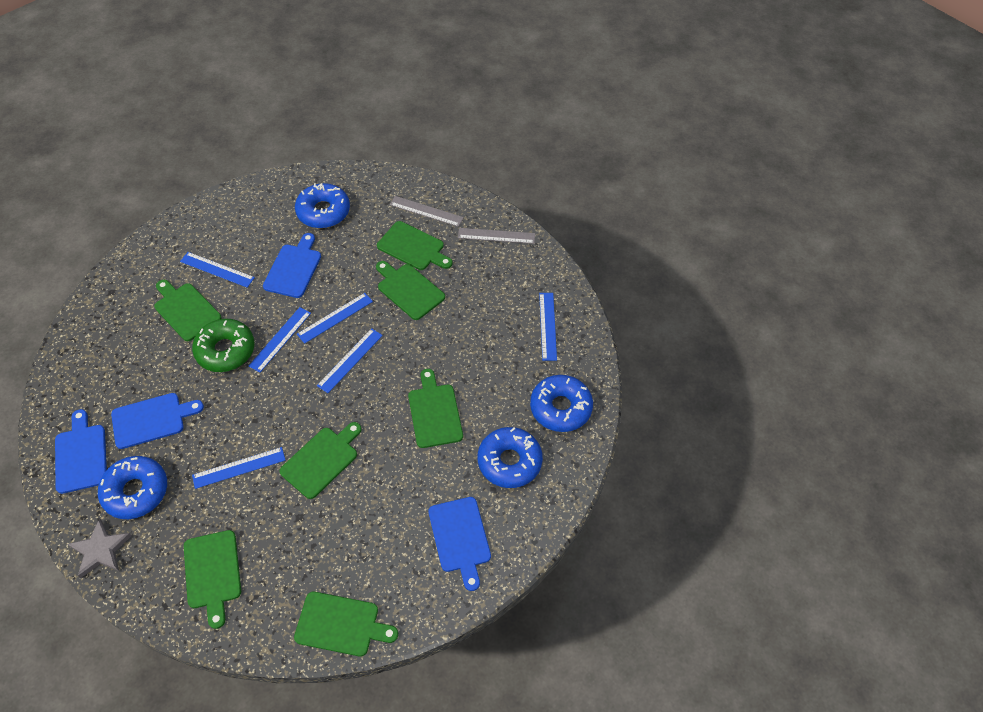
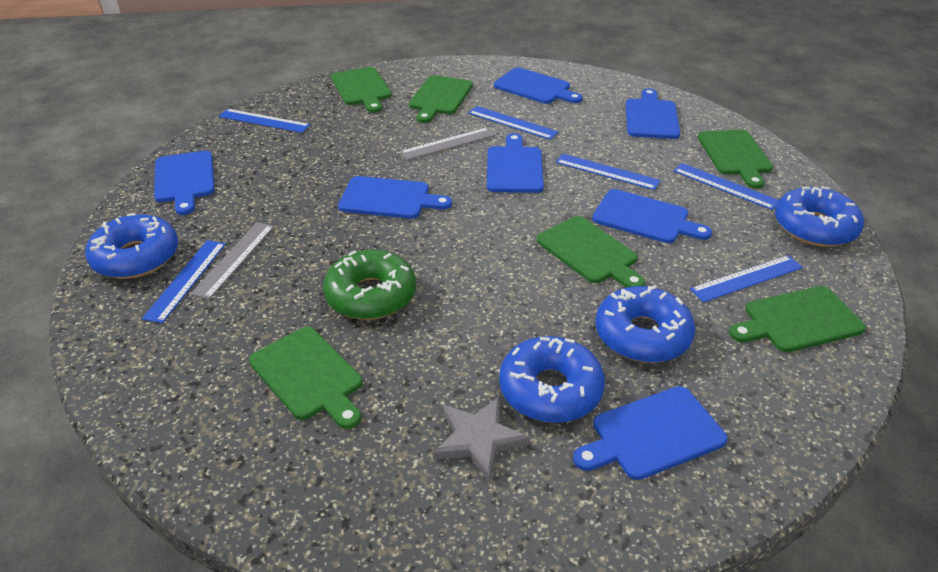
blue cutting board: 4 -> 7
green cutting board: 7 -> 6

